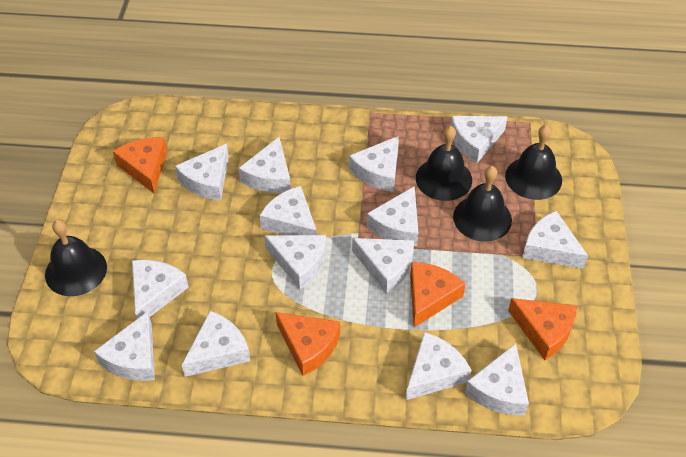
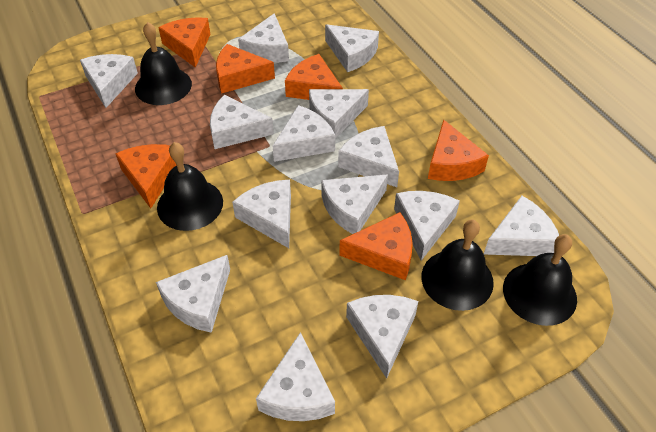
orange cheese: 4 -> 6

